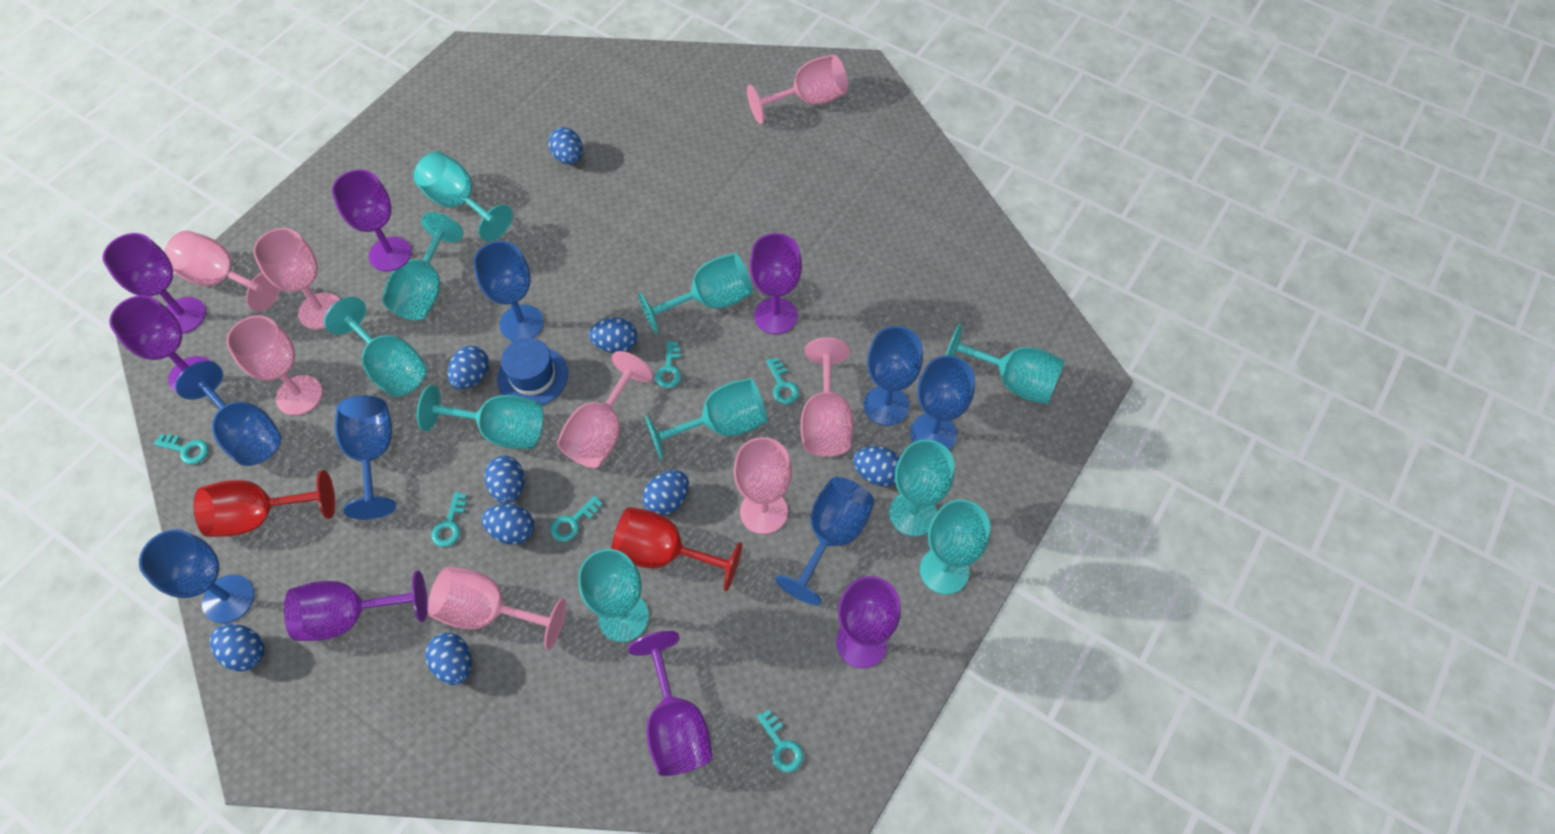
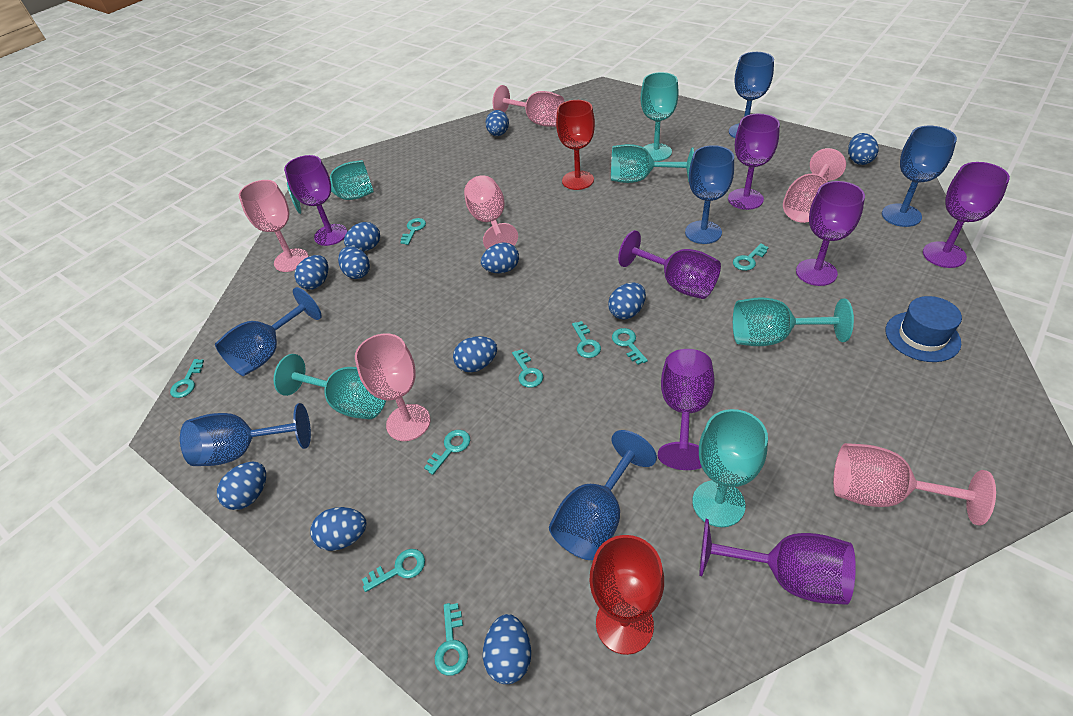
blue egg: 9 -> 11
blue goblet: 7 -> 6
pink goblet: 8 -> 6
turquoise goblet: 10 -> 6
turquoise key: 6 -> 9

